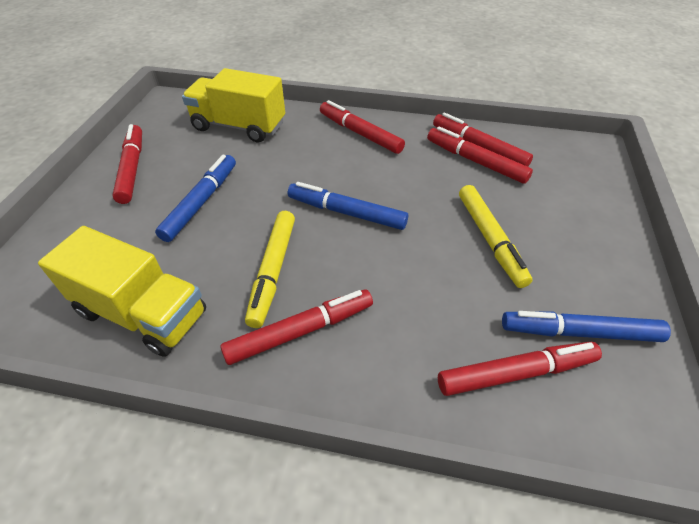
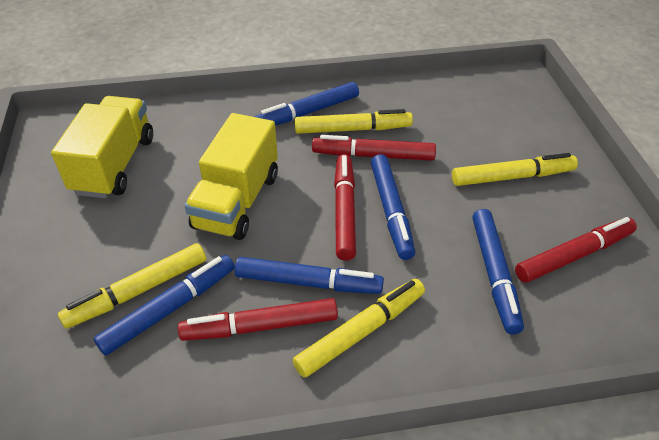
blue marker: 3 -> 5
red marker: 6 -> 4
yellow marker: 2 -> 4

